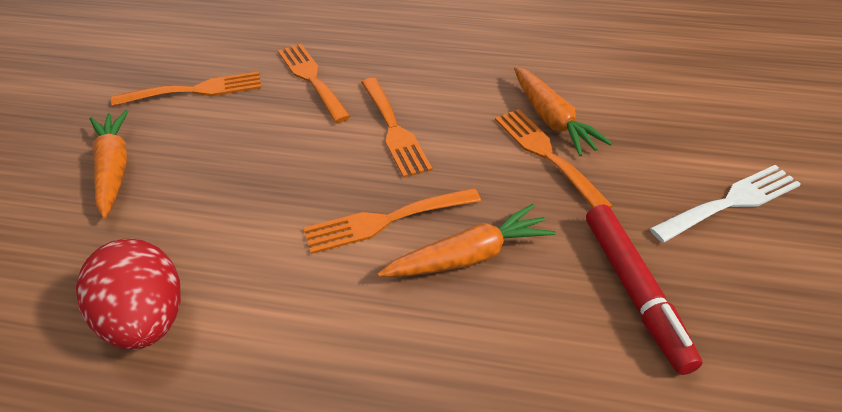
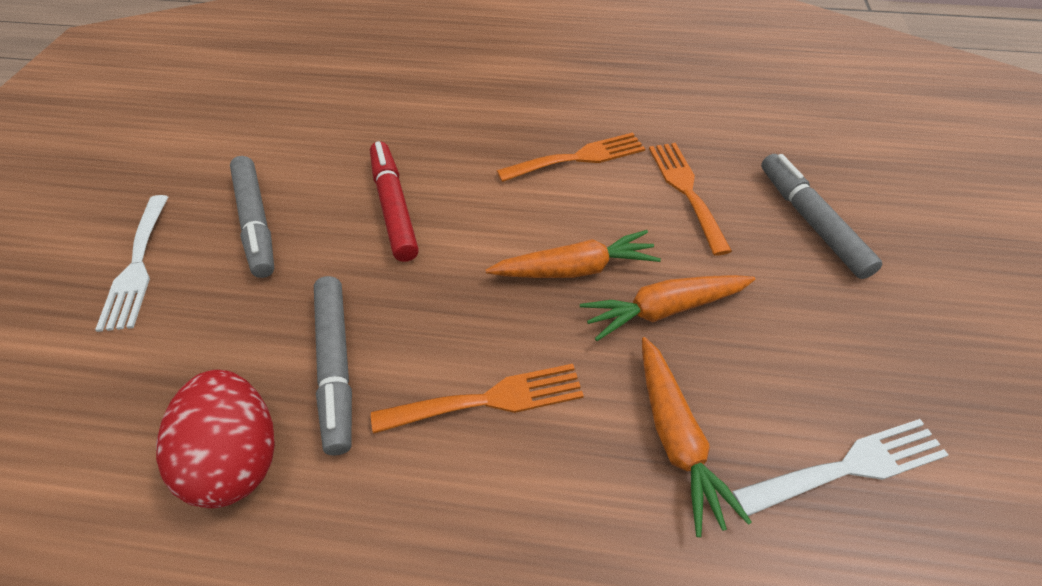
grey marker: 0 -> 3
orange fork: 5 -> 3
white fork: 1 -> 2

